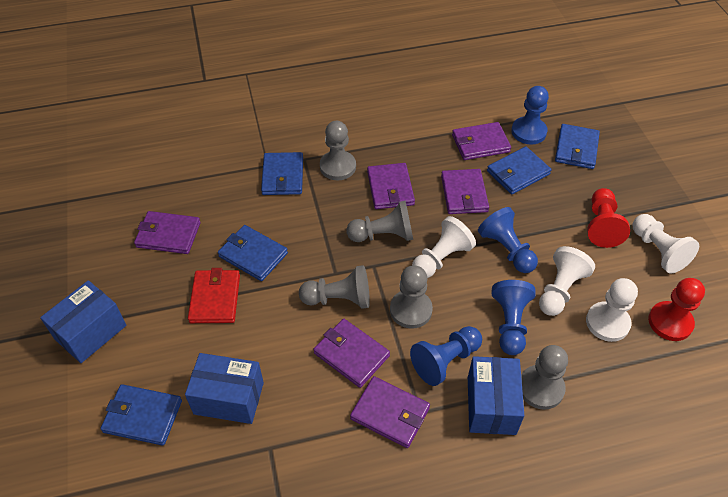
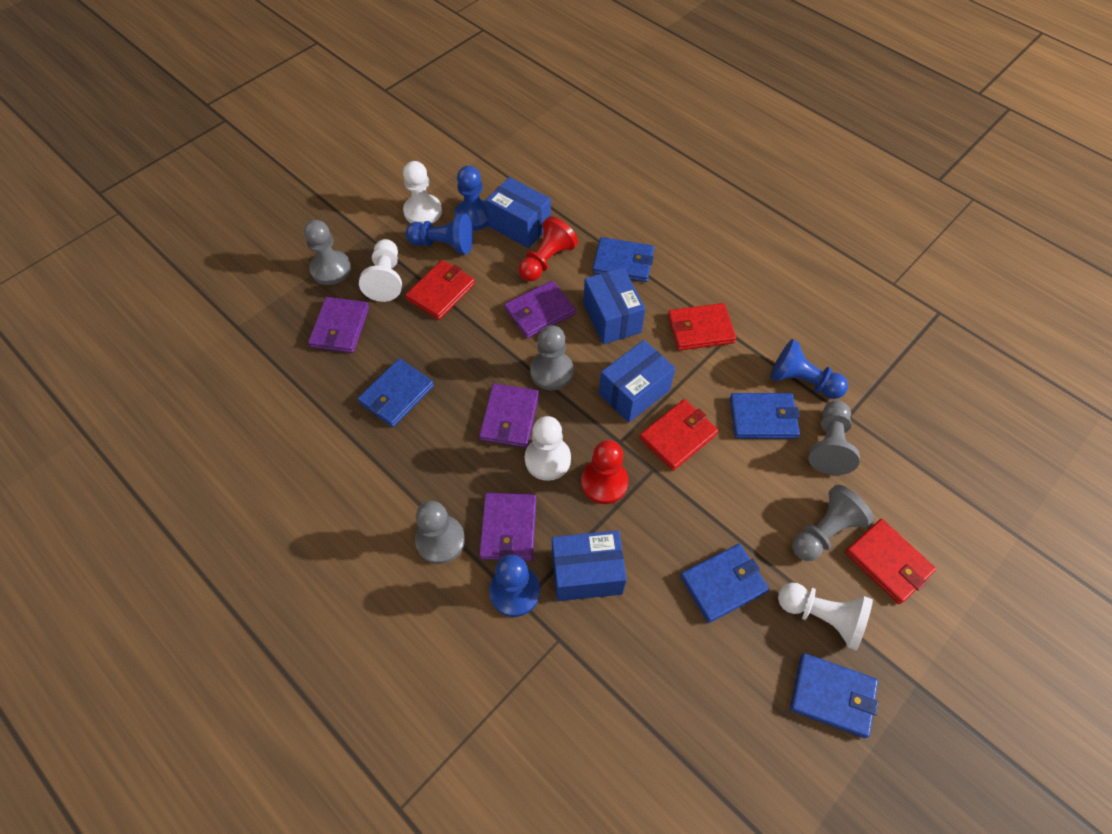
blue box: 3 -> 4
purple wallet: 6 -> 4
red wallet: 1 -> 4

